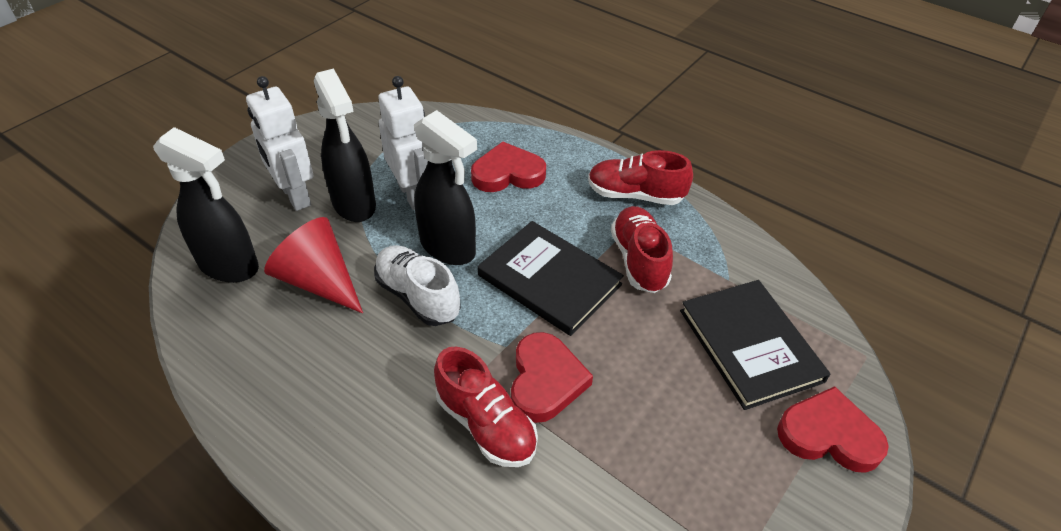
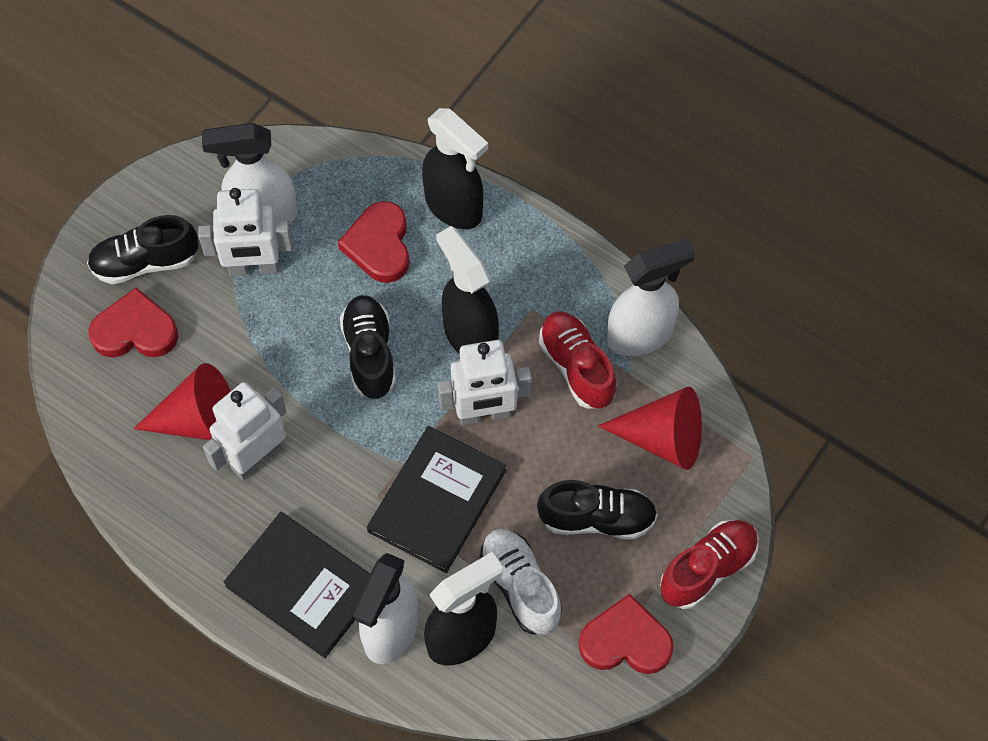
black shoe: 0 -> 3
red cone: 1 -> 2
red shoe: 3 -> 2
white robot: 2 -> 3
white spray bottle: 0 -> 3

